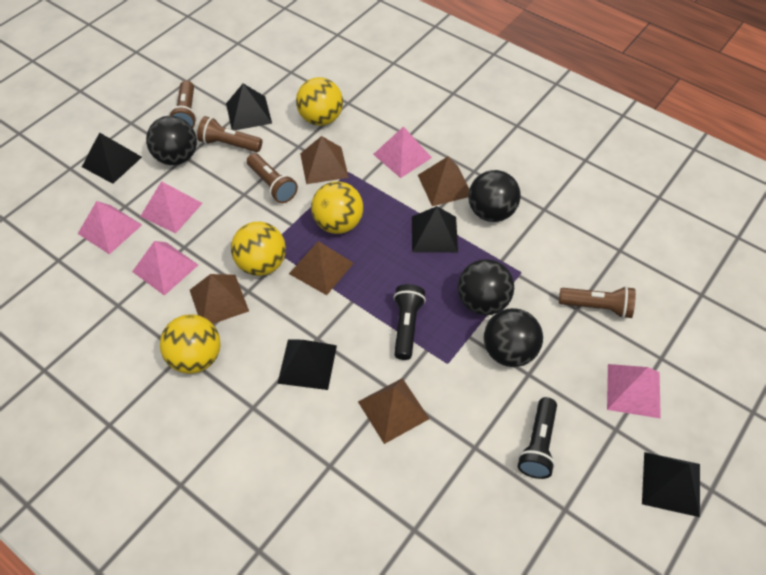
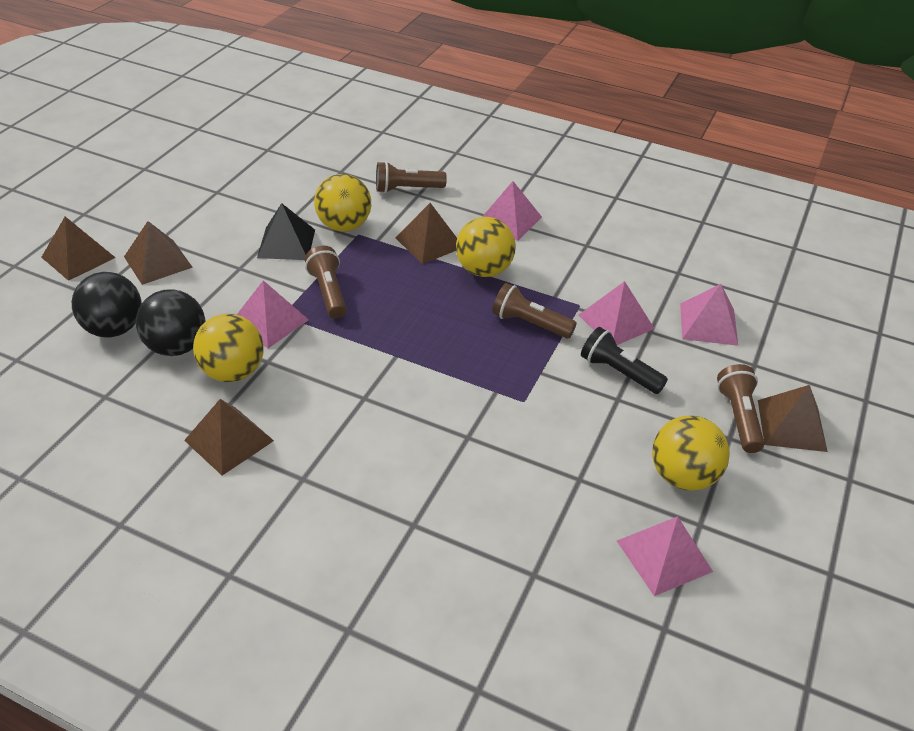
black ball: 4 -> 2
black flashlight: 2 -> 1
black pyramid: 5 -> 1

